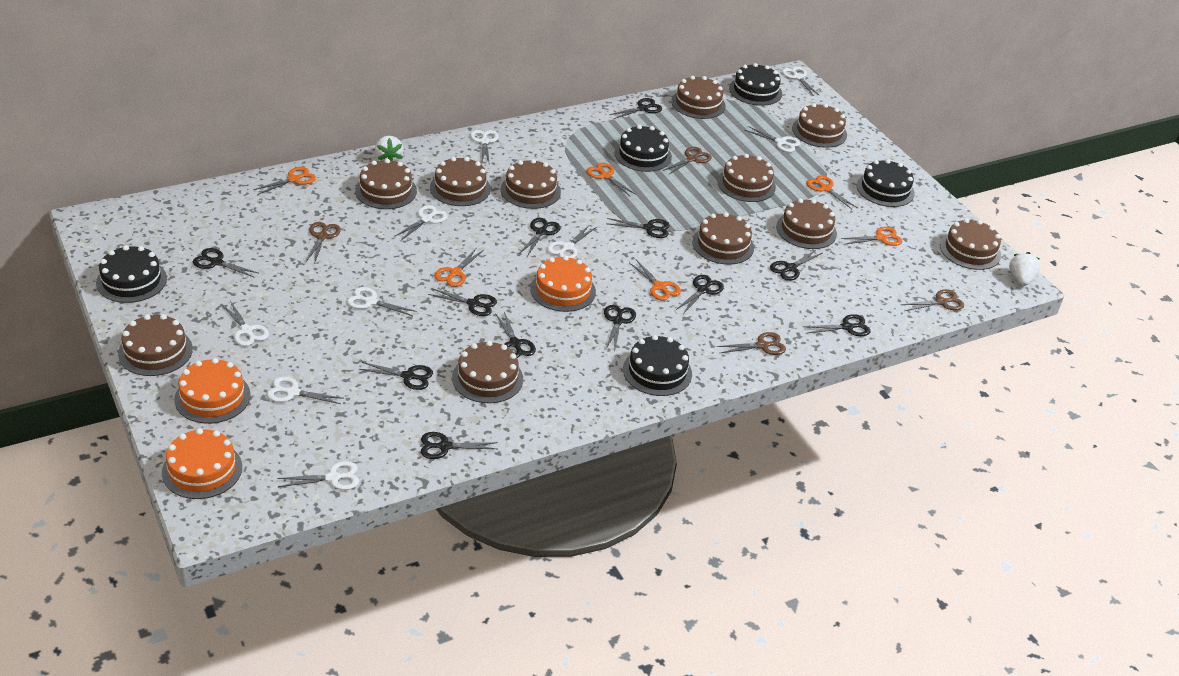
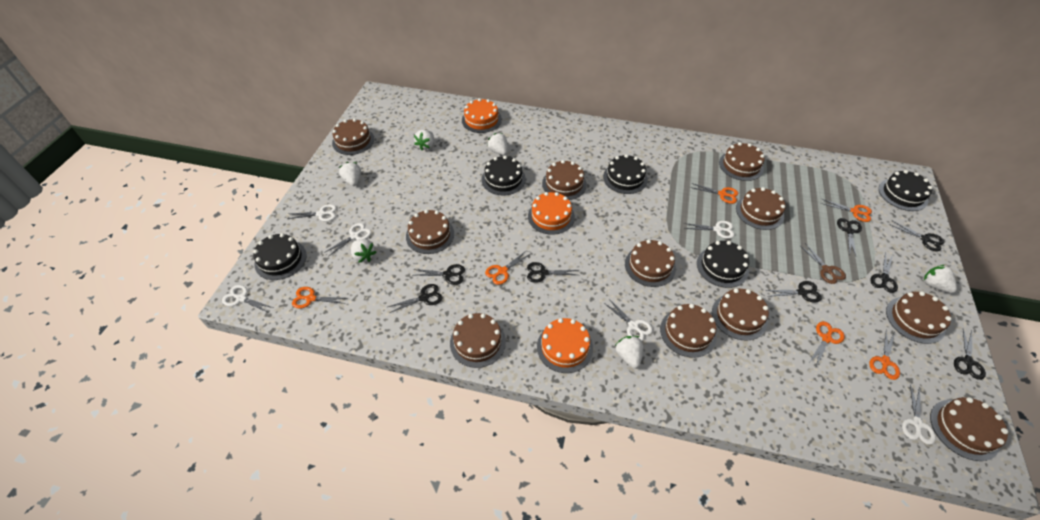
black scissors: 12 -> 8
brown scissors: 4 -> 1
white scissors: 9 -> 6
white strawberry: 2 -> 6

